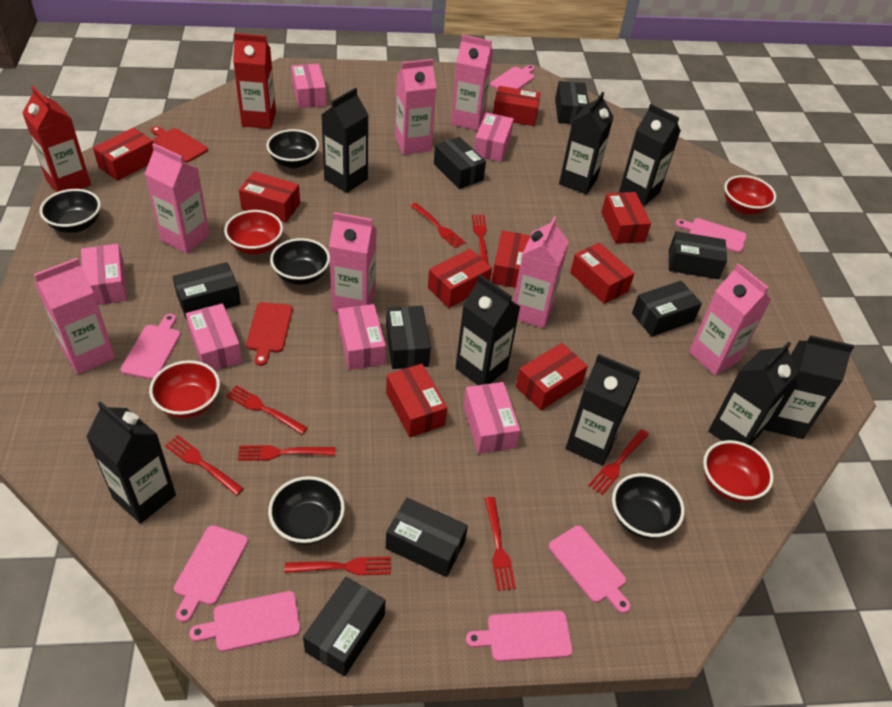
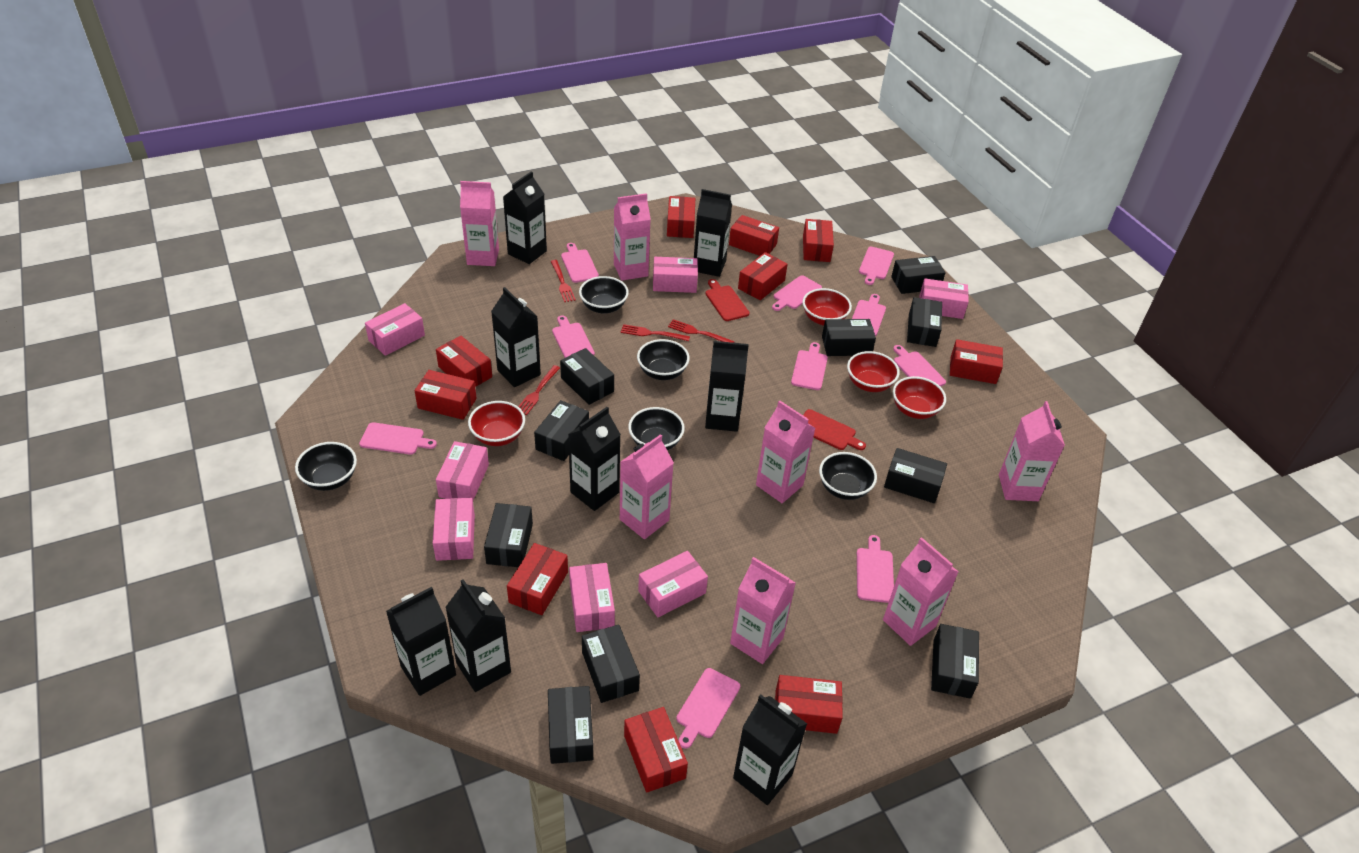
black box: 8 -> 10
pink box: 6 -> 7
pink cutting board: 7 -> 10
red box: 9 -> 10
red carton: 2 -> 0
red fork: 8 -> 4

